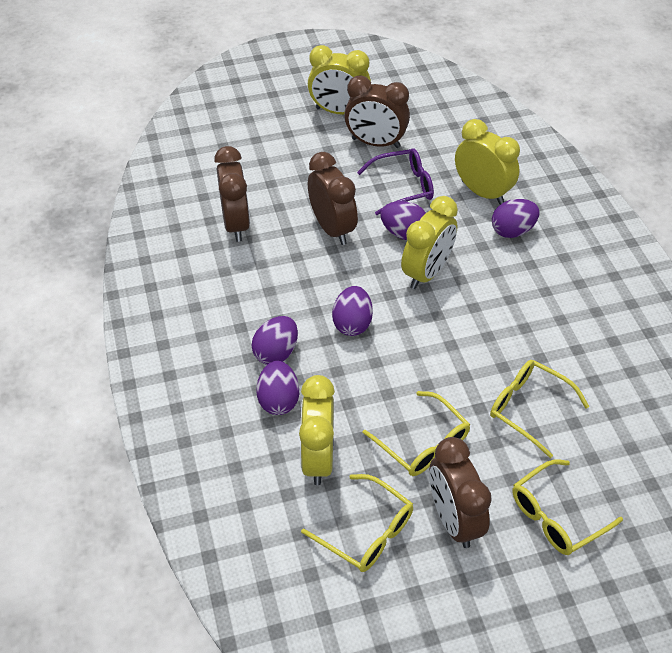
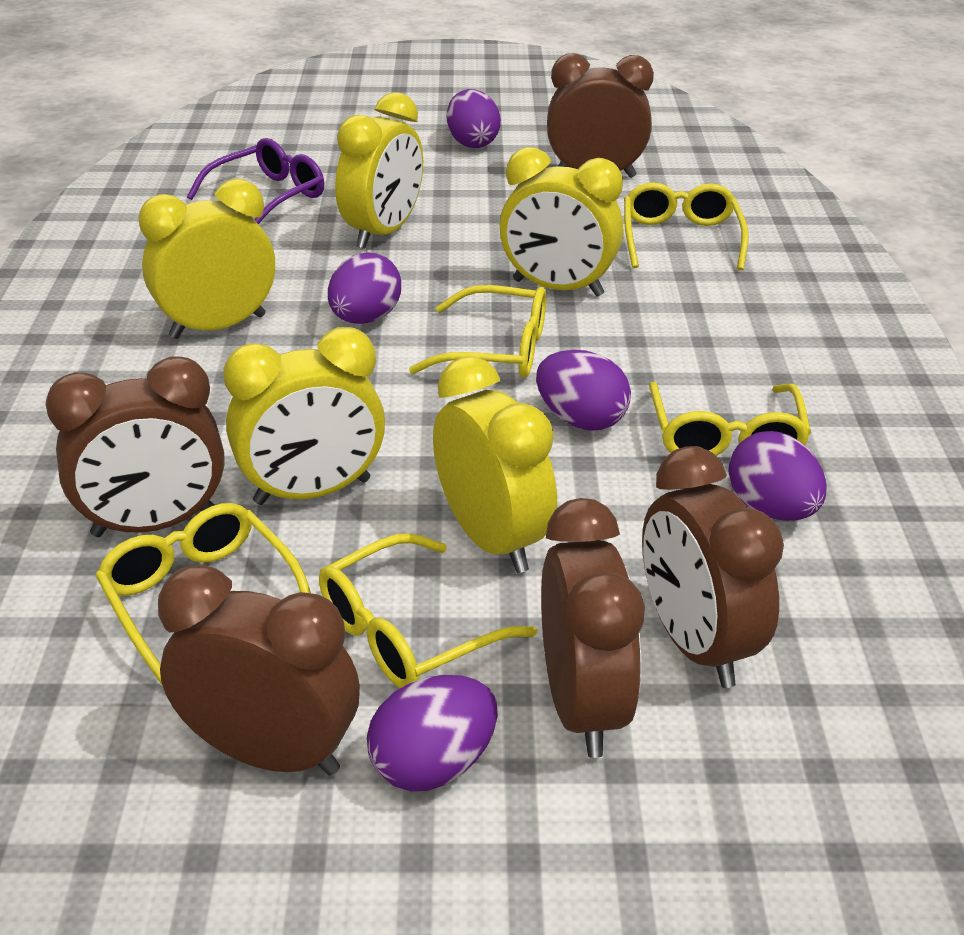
brown clock: 4 -> 5
yellow clock: 4 -> 5
yellow glasses: 4 -> 5

